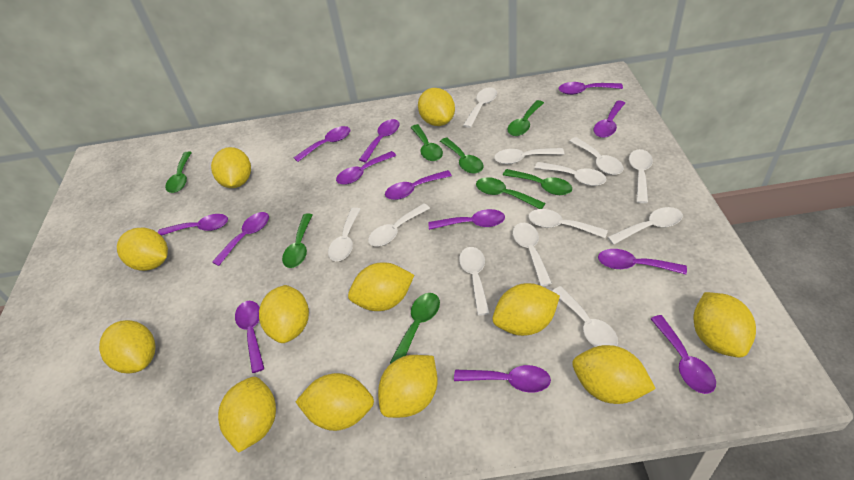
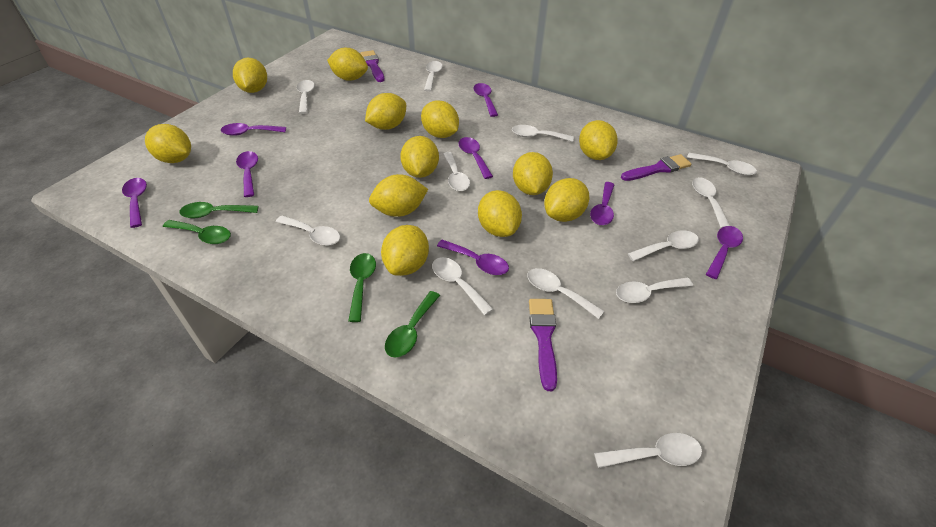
green spoon: 8 -> 4
purple brush: 0 -> 3
purple spoon: 13 -> 8

